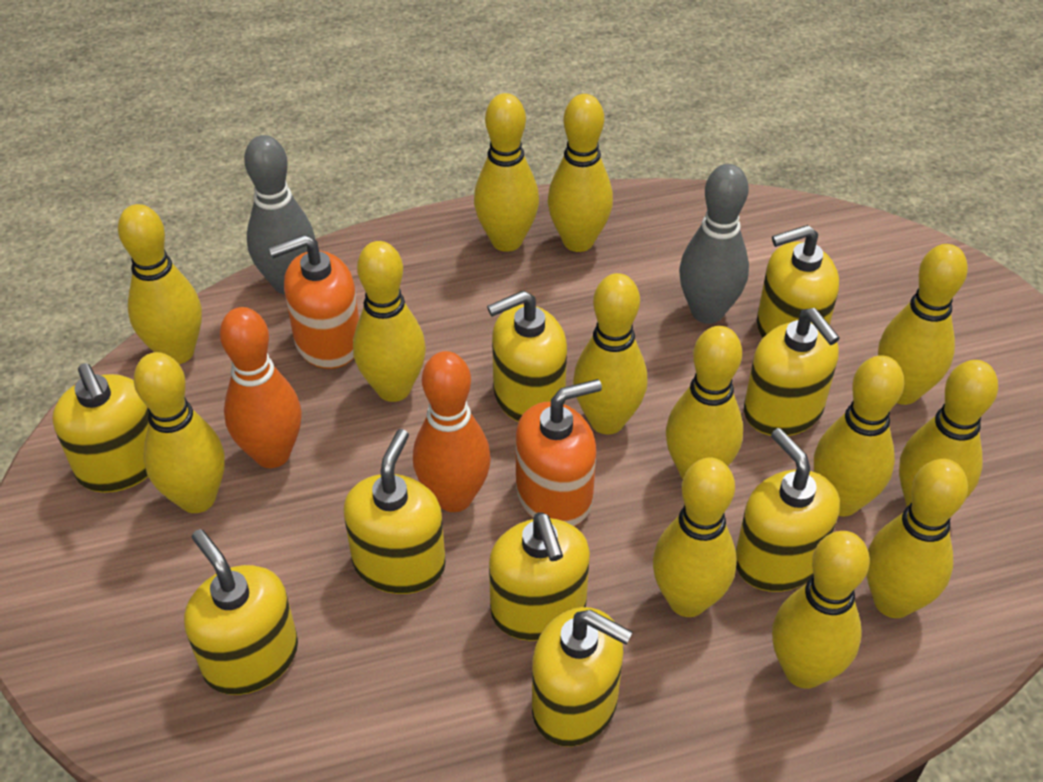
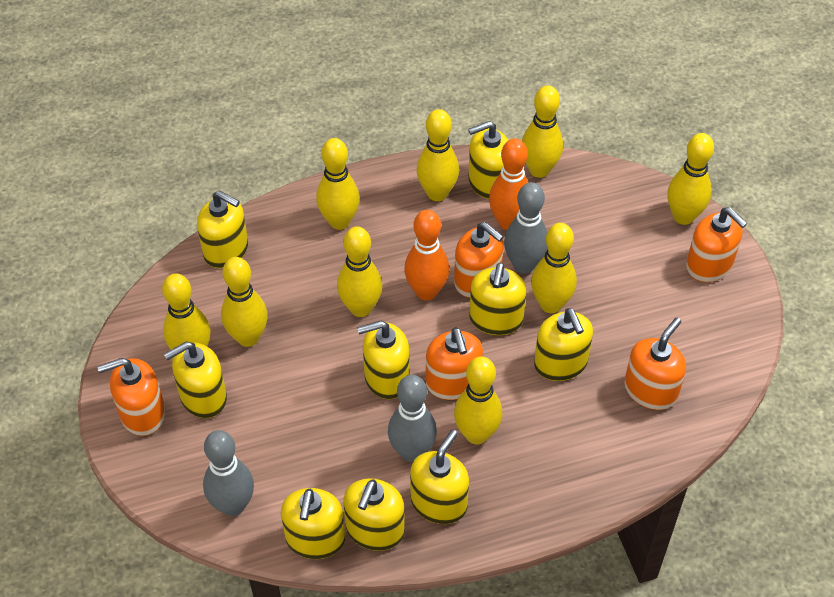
grey bowling pin: 2 -> 3
orange soap dispenser: 2 -> 5
yellow bowling pin: 13 -> 9

